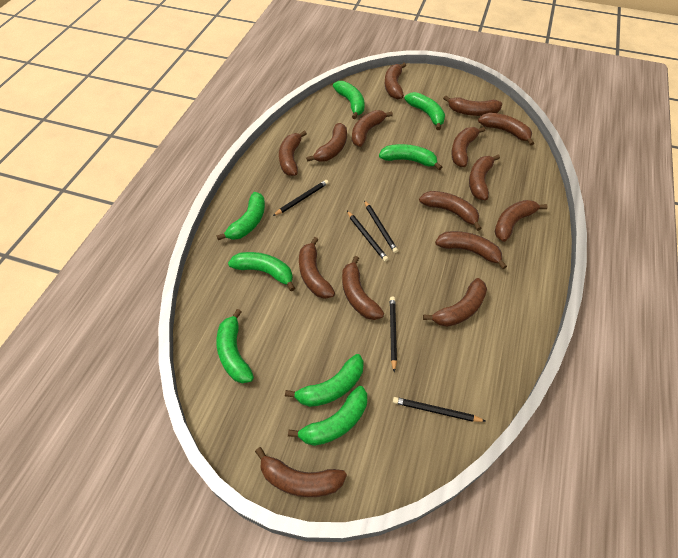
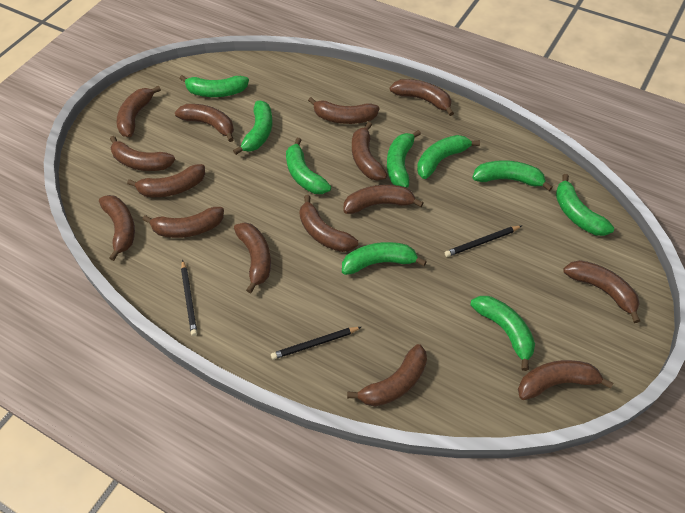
black pencil: 5 -> 3
green banana: 8 -> 9

